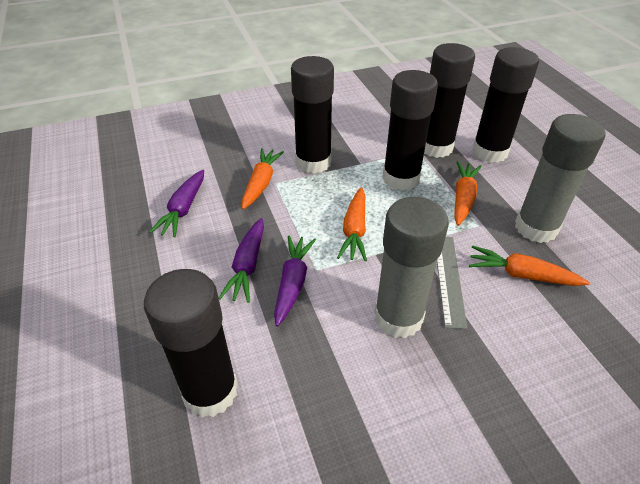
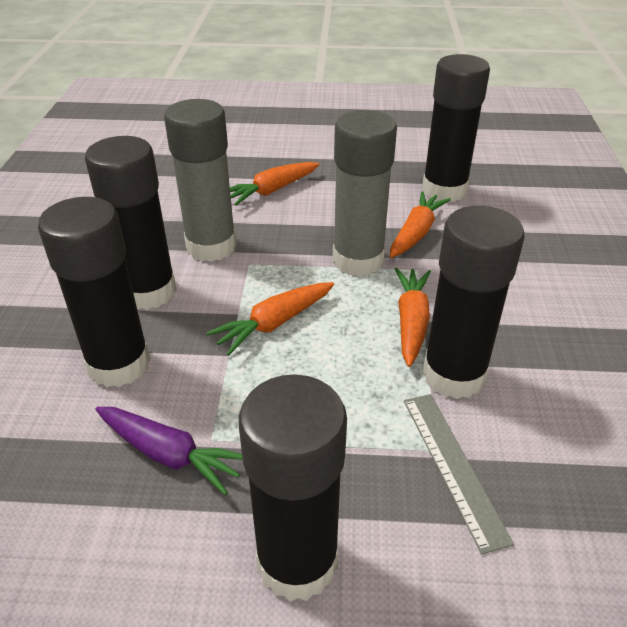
purple carrot: 3 -> 1

